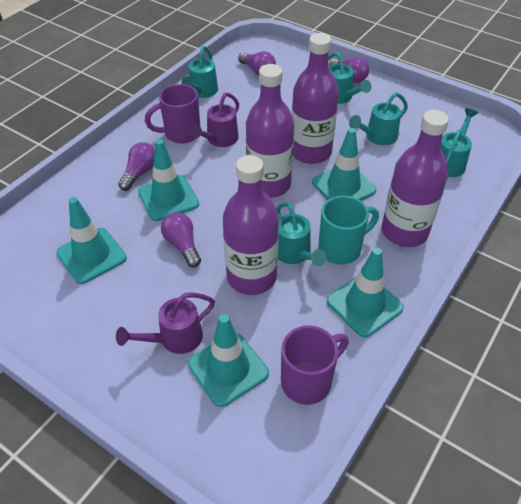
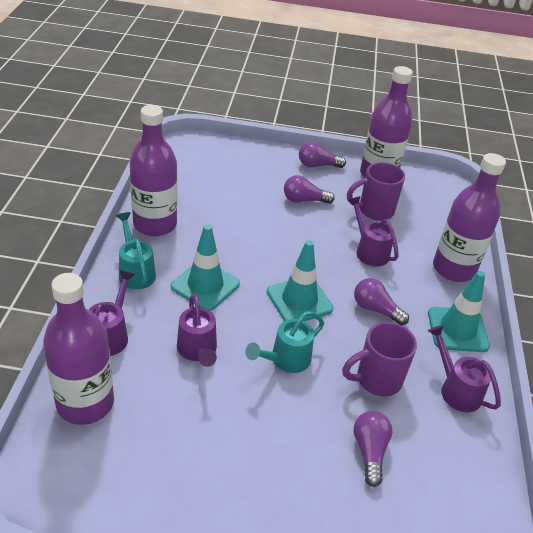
purple watering can: 2 -> 4
turquoise mug: 1 -> 0
turquoise traffic cone: 5 -> 3
turquoise watering can: 5 -> 2

